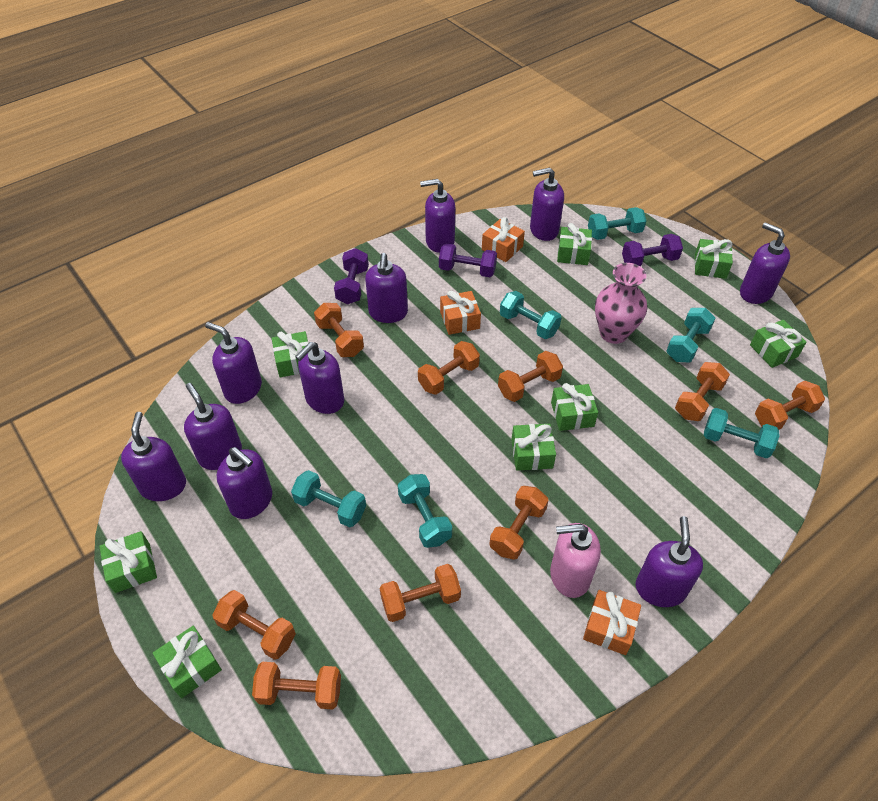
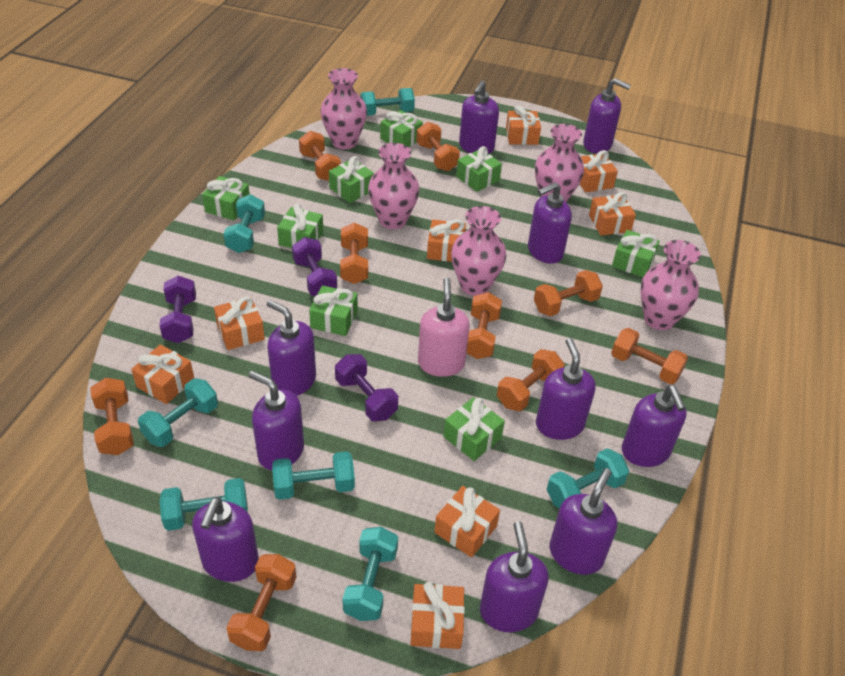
orange gift: 3 -> 8
pink vase: 1 -> 5
turquoise dumbbell: 6 -> 7

